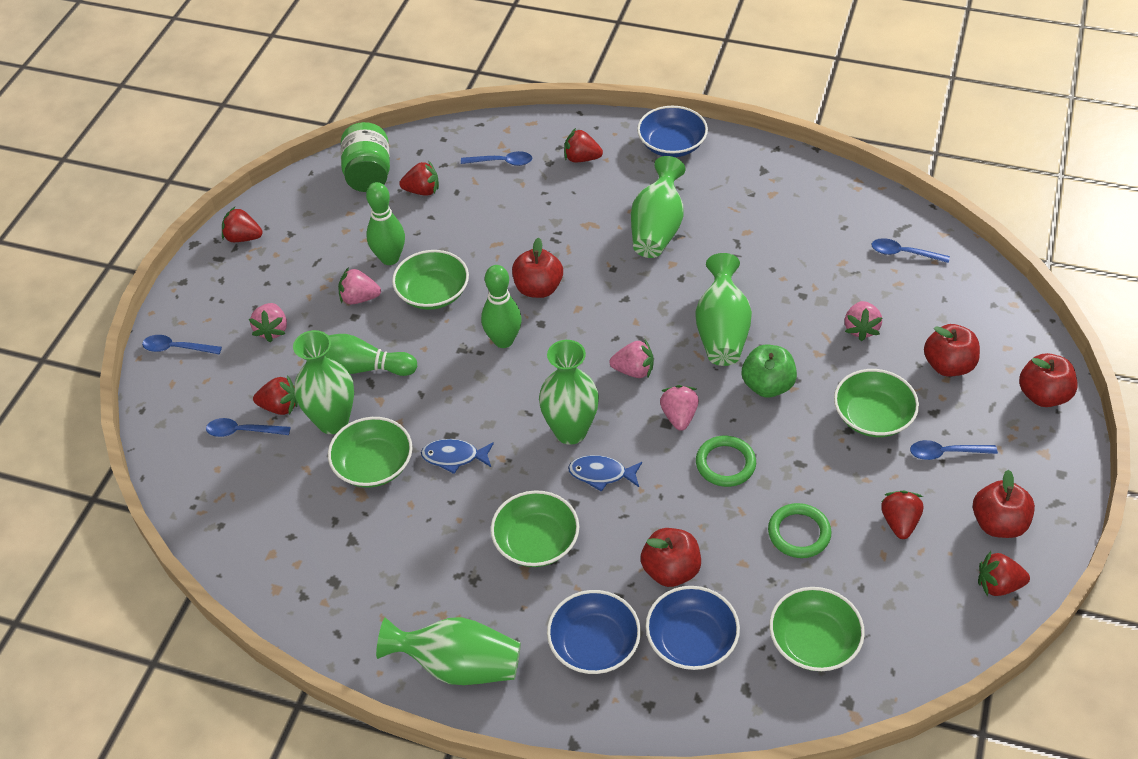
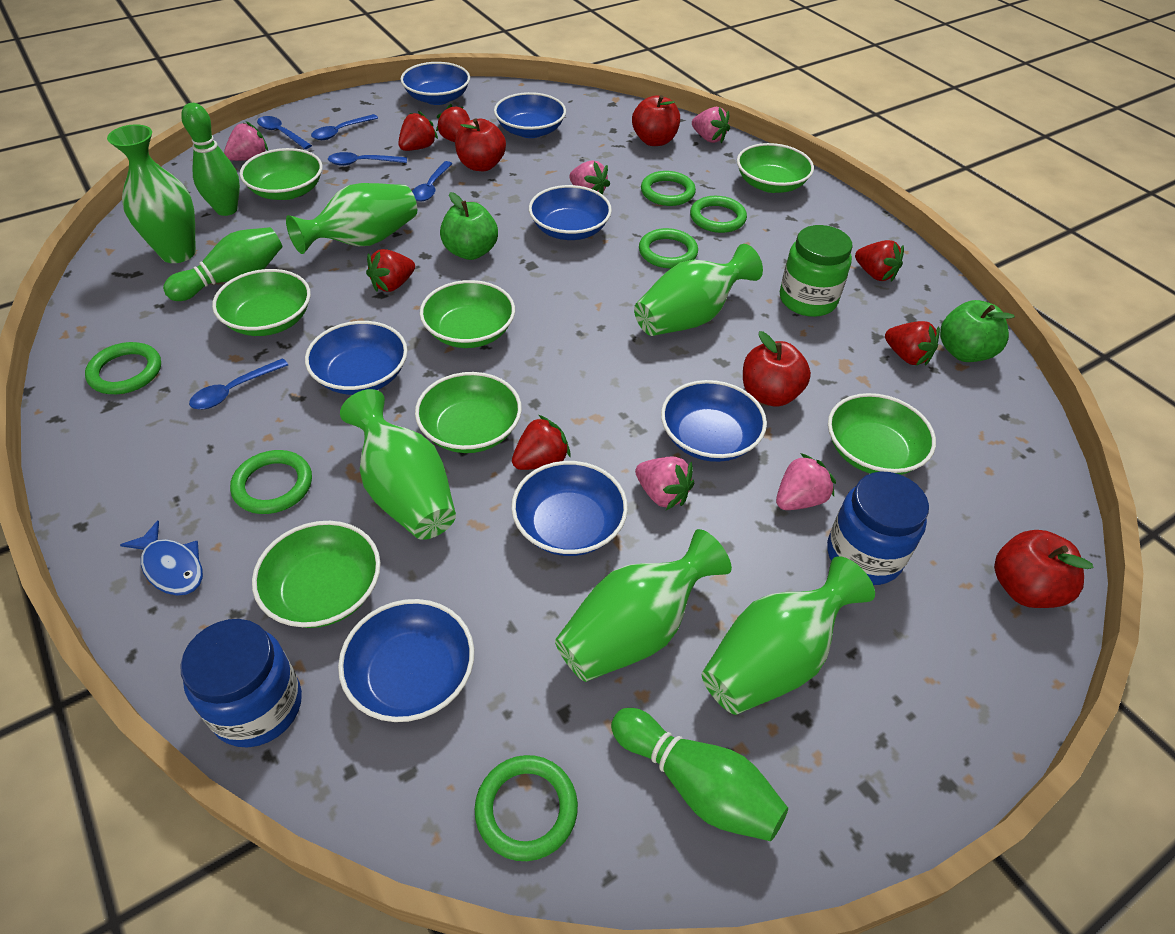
blue bowl: 3 -> 7
blue fish: 2 -> 1
blue jar: 0 -> 2
green apple: 1 -> 2
green bowl: 5 -> 7
green ring: 2 -> 6
green vase: 5 -> 6
red apple: 5 -> 4

